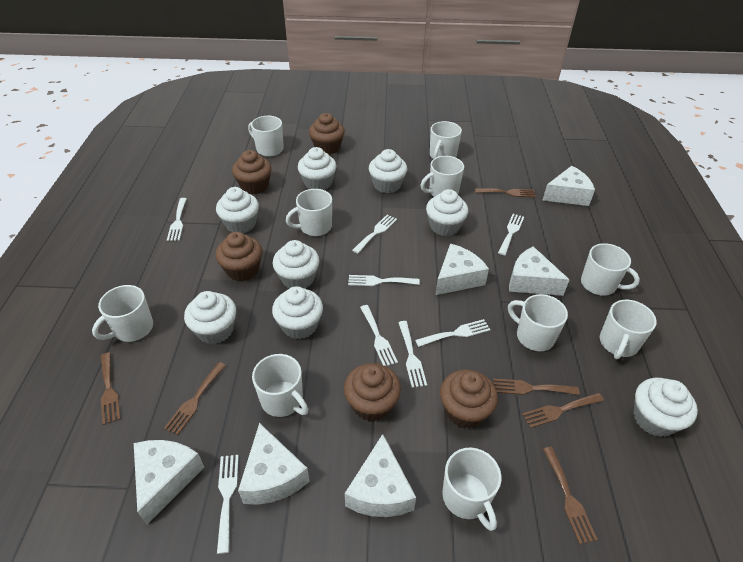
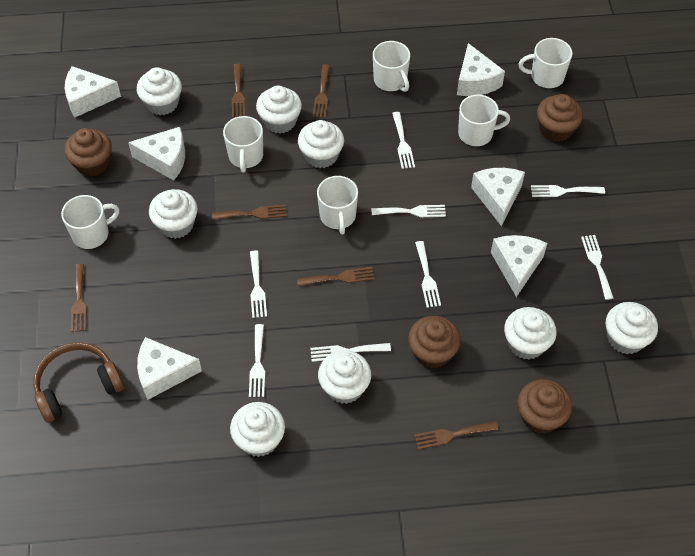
brown cupcake: 5 -> 4
brown headphones: 0 -> 1
white mug: 10 -> 6

